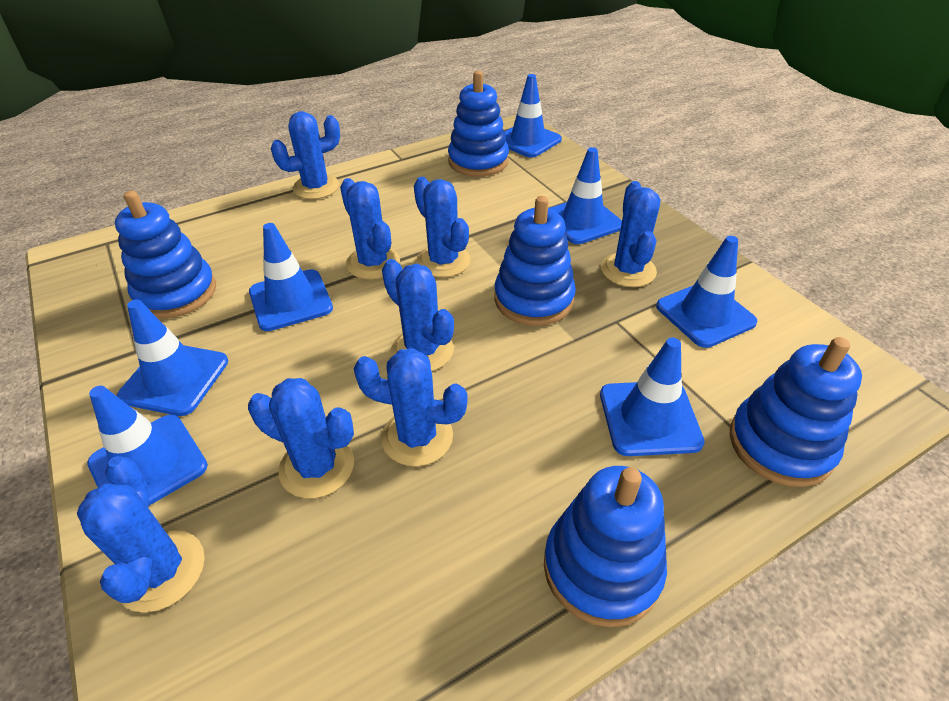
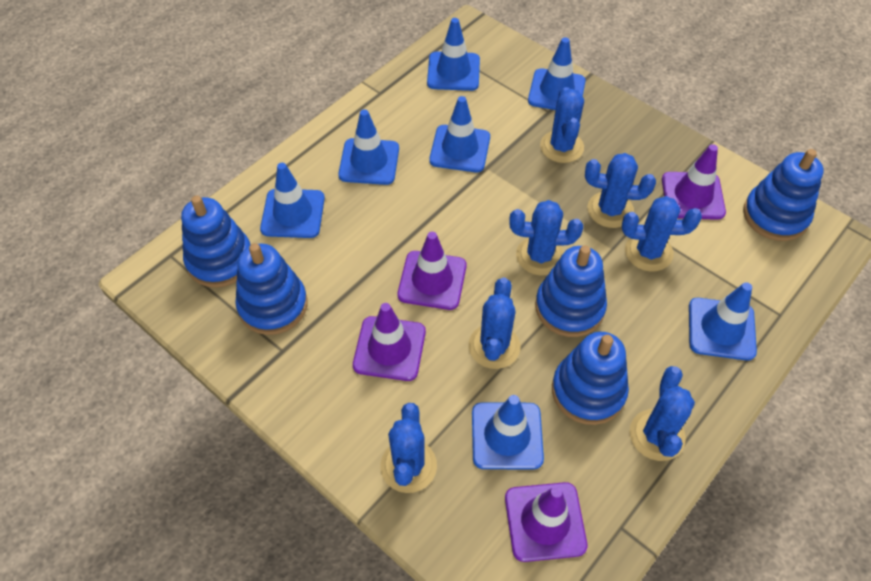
blue cactus: 8 -> 7
purple traffic cone: 0 -> 4

